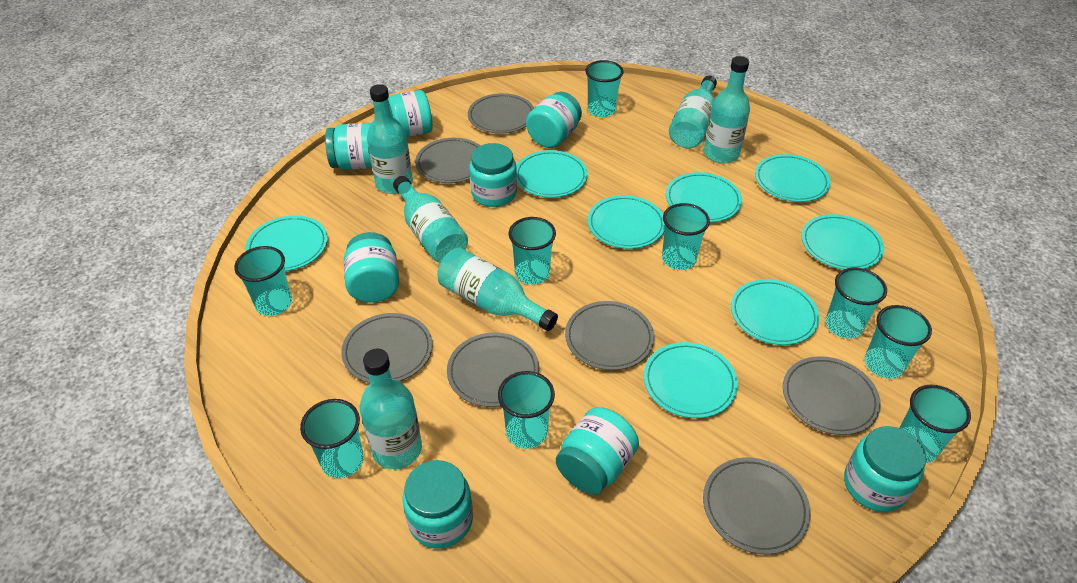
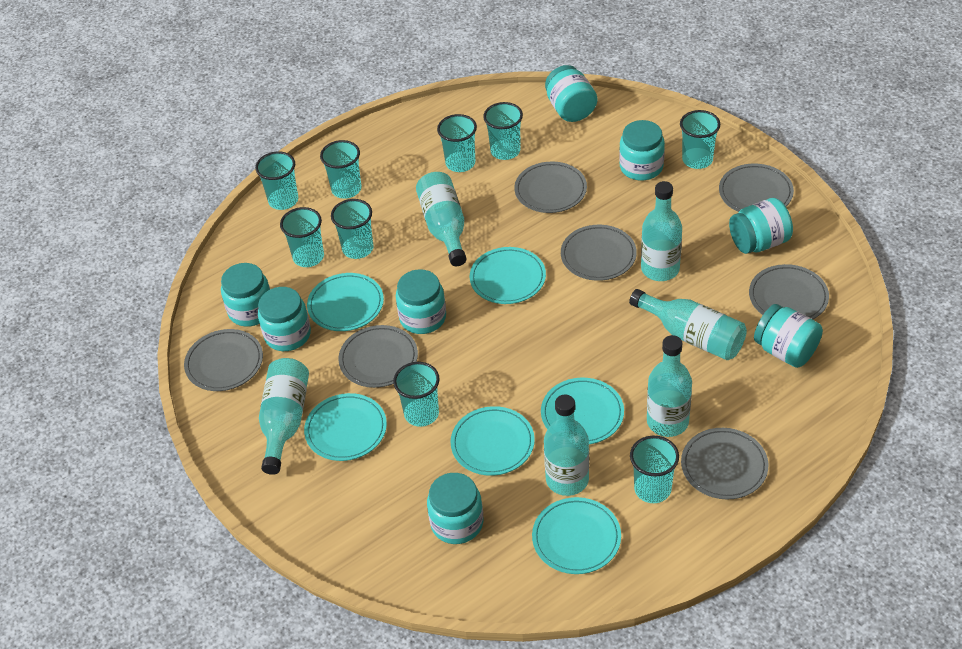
turquoise plate: 8 -> 6

